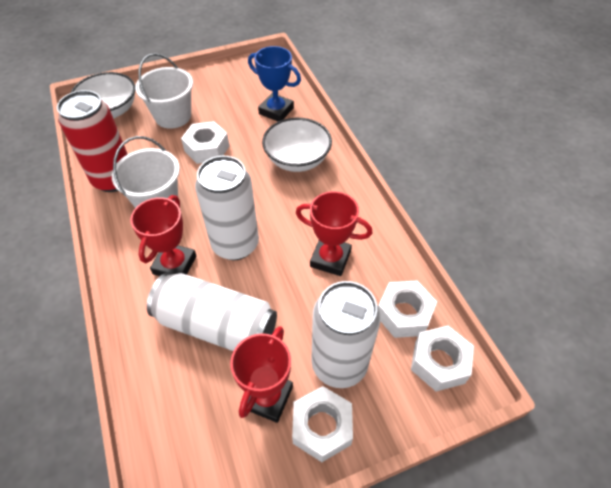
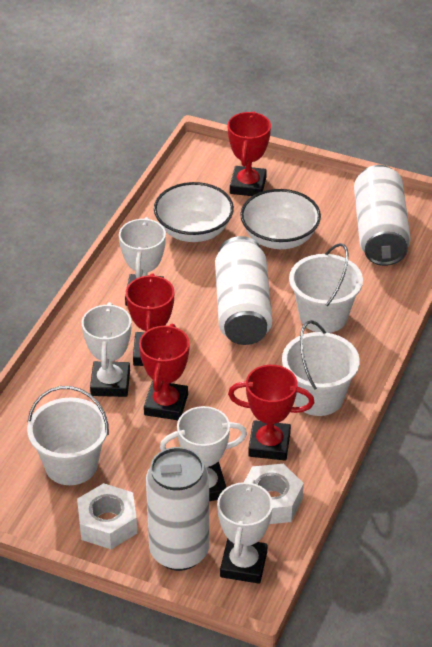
blue trophy: 1 -> 0
red can: 1 -> 0
red trophy: 3 -> 4
white bucket: 2 -> 3
white nut: 4 -> 2
white trophy: 0 -> 4

